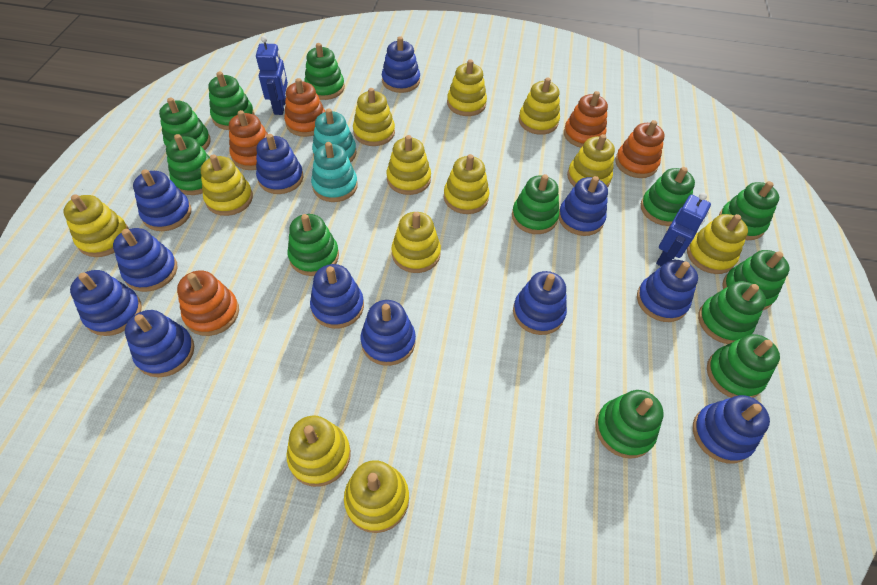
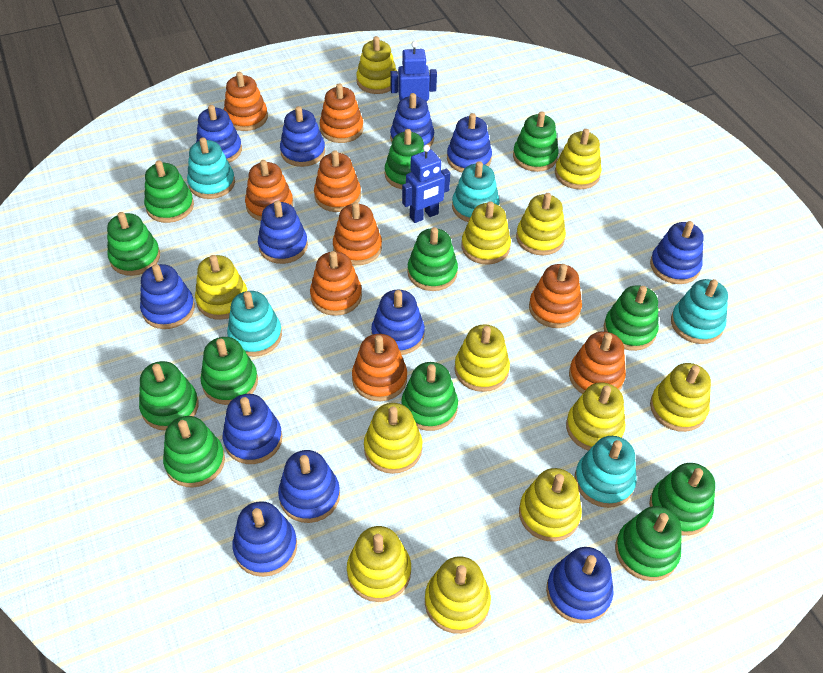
orange stacking toy: 5 -> 9
turquoise stacking toy: 2 -> 5

